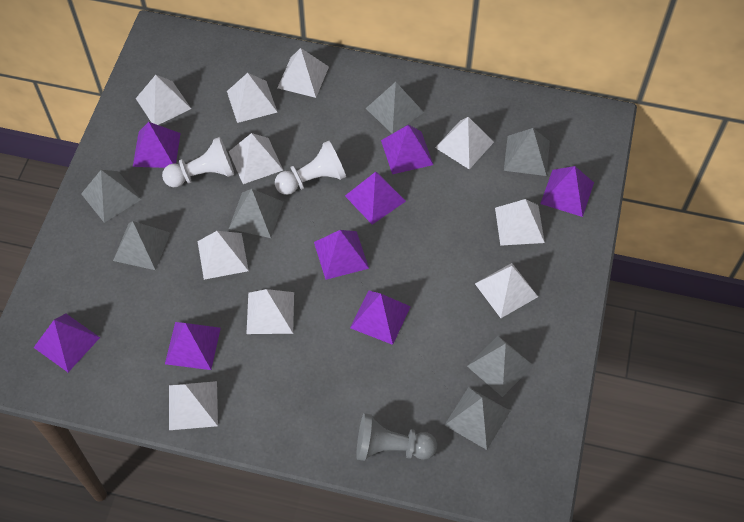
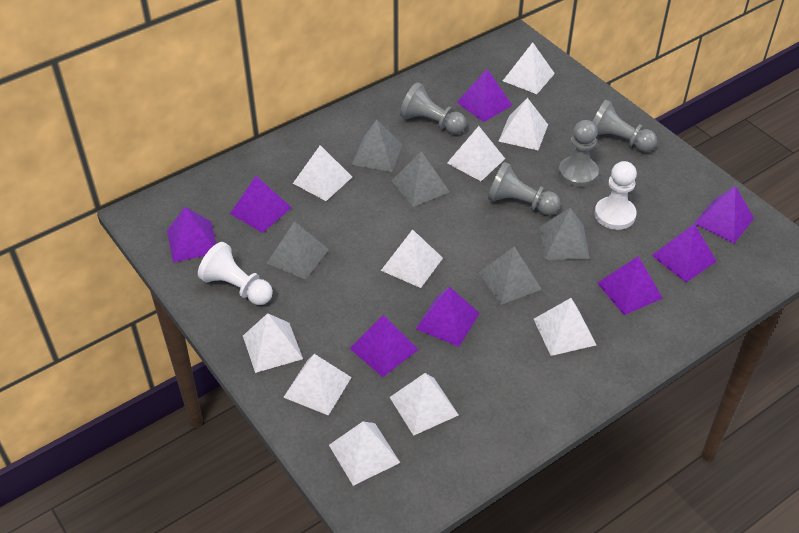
grey pawn: 1 -> 4
grey pyramid: 7 -> 5

